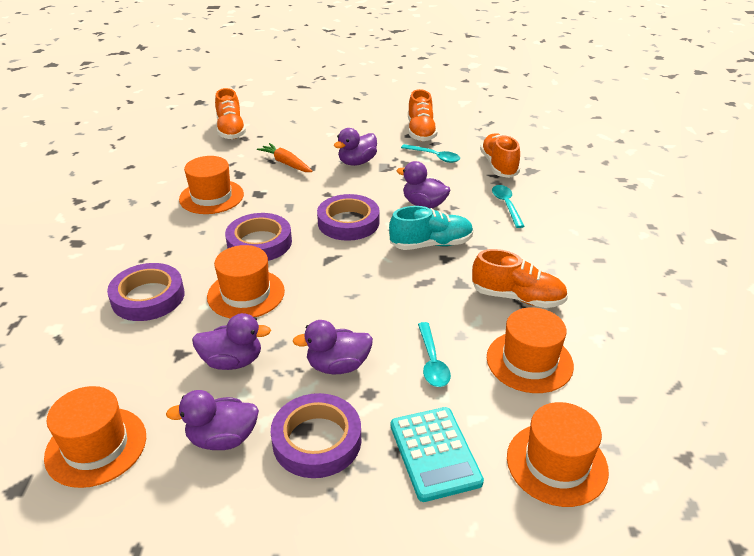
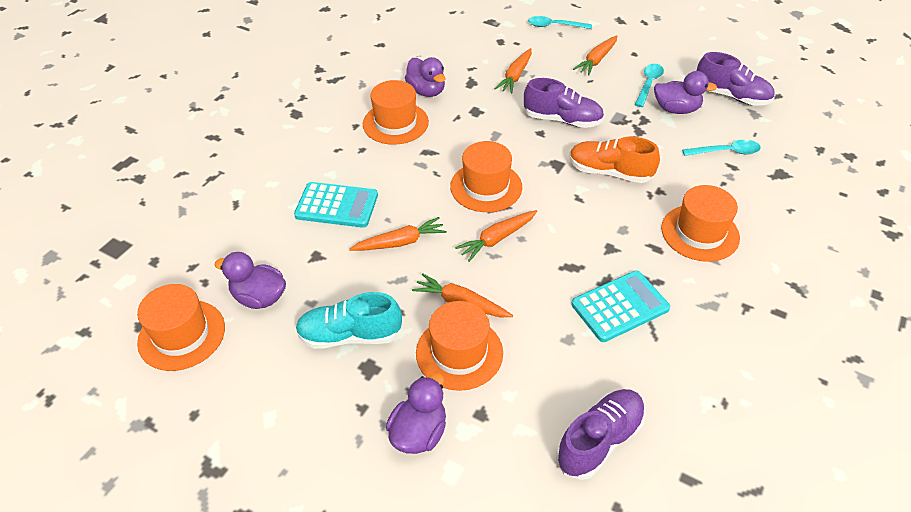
orange carrot: 1 -> 5
orange shoe: 4 -> 1
purple duck: 5 -> 4
purple shoe: 0 -> 3
purple tape: 4 -> 0
turquoise calculator: 1 -> 2

